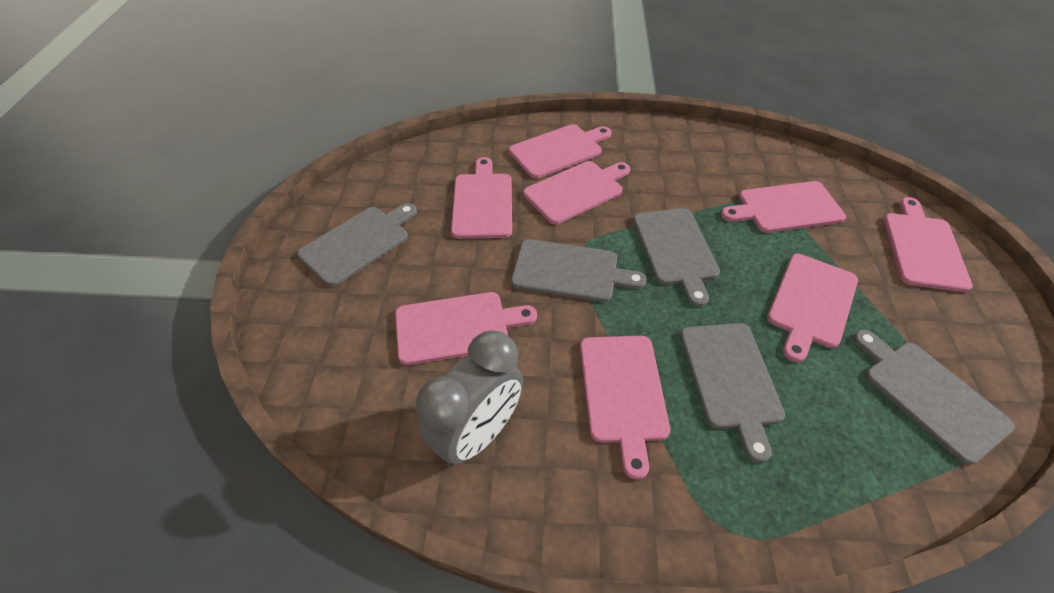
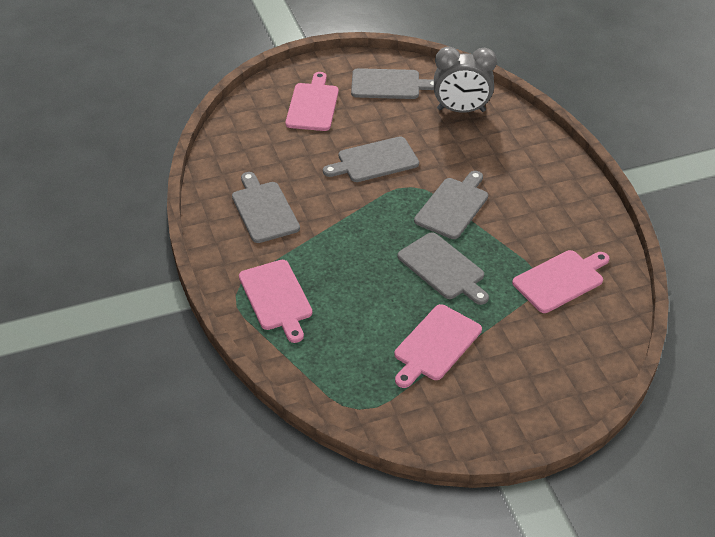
pink cutting board: 8 -> 4

